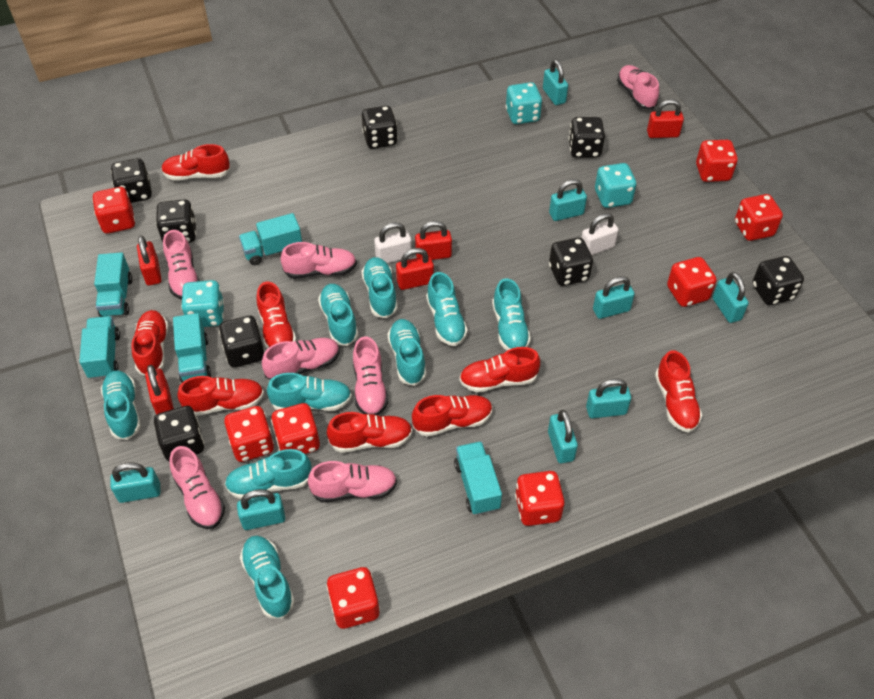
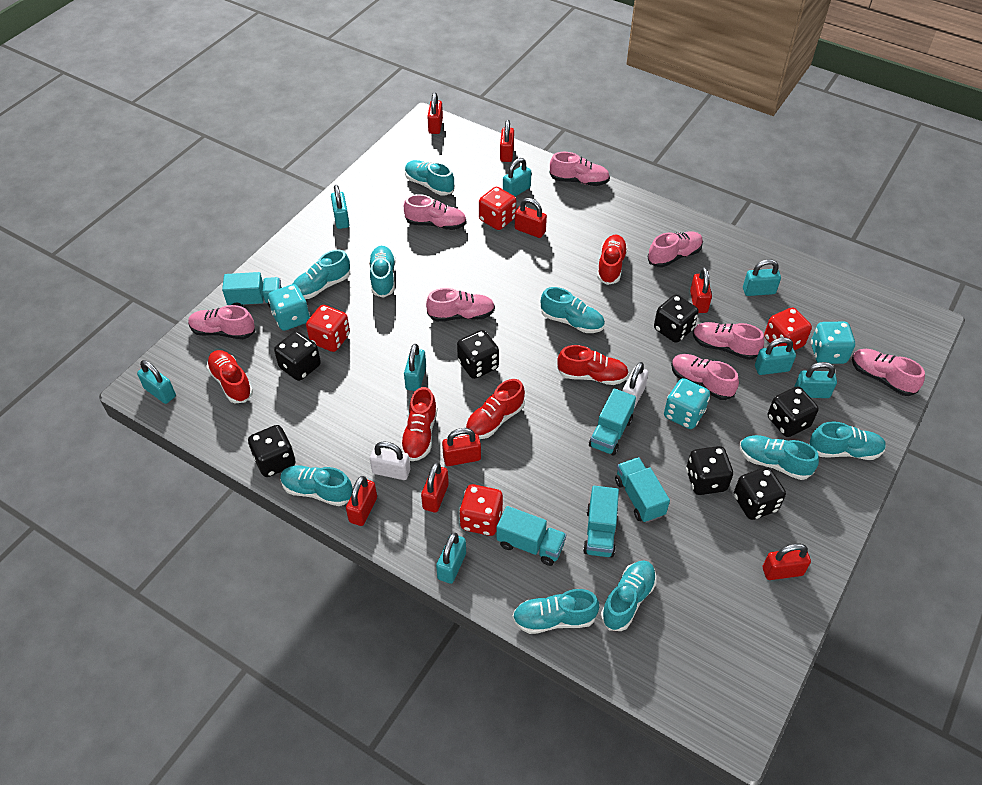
black dice: 8 -> 7
pink shoe: 7 -> 8
red dice: 8 -> 4
red padlock: 5 -> 8
red shoe: 8 -> 5

